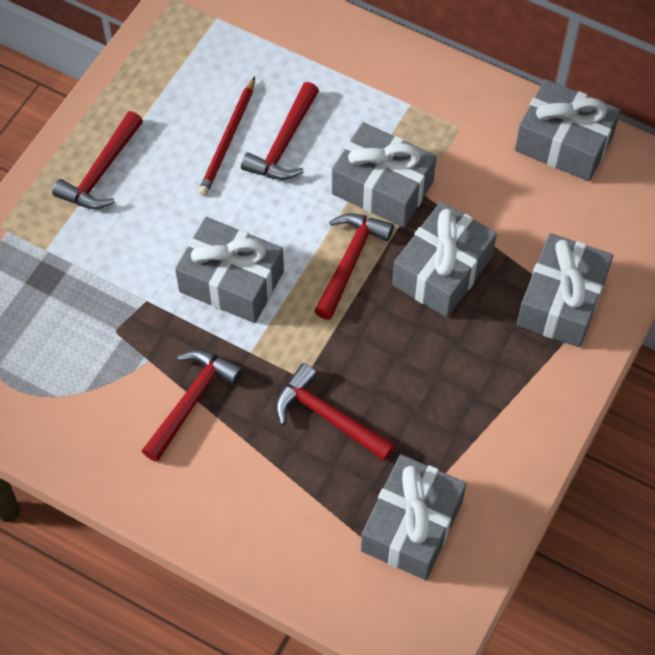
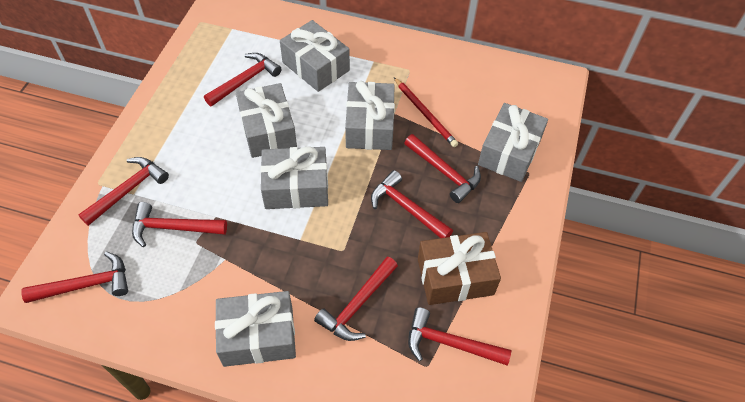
brown gift: 0 -> 1
red hammer: 5 -> 8

